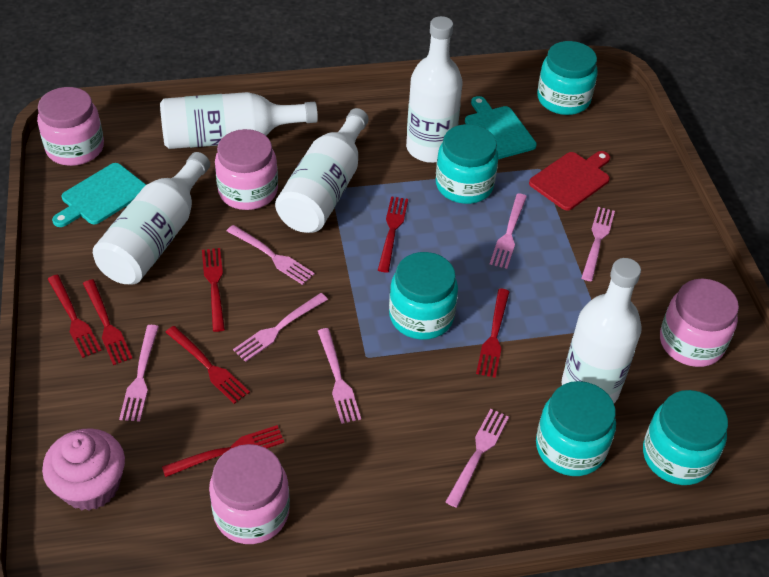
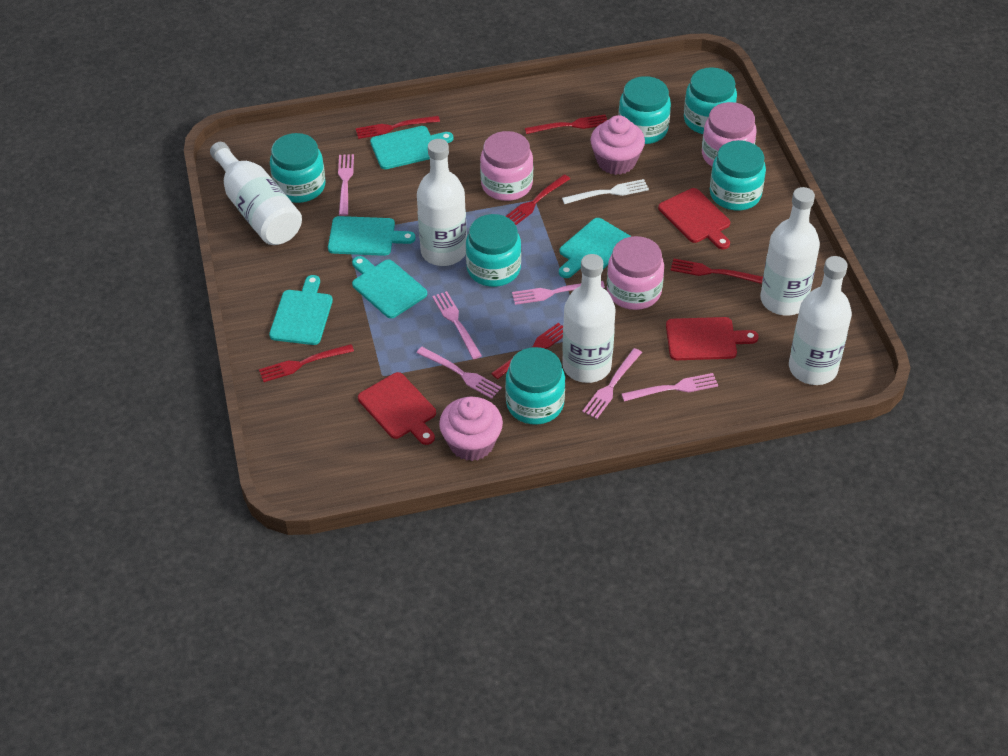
pink cupcake: 1 -> 2
pink fork: 7 -> 6
pink jar: 4 -> 3
red cutting board: 1 -> 3
red fork: 7 -> 6
turquoise cutting board: 2 -> 5
turquoise jar: 5 -> 6
white fork: 0 -> 1

